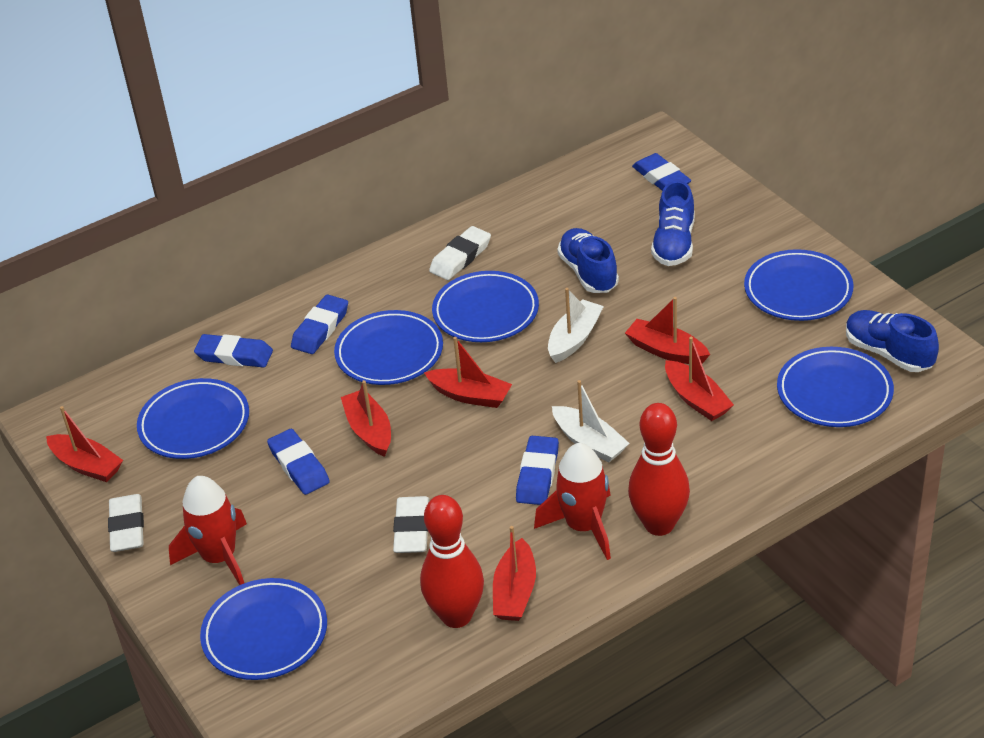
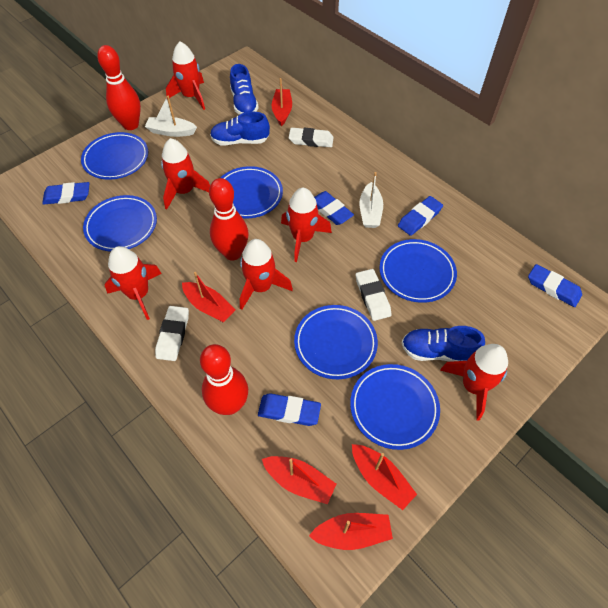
red boat: 6 -> 5
red bowling pin: 2 -> 3
red rocket: 2 -> 6

